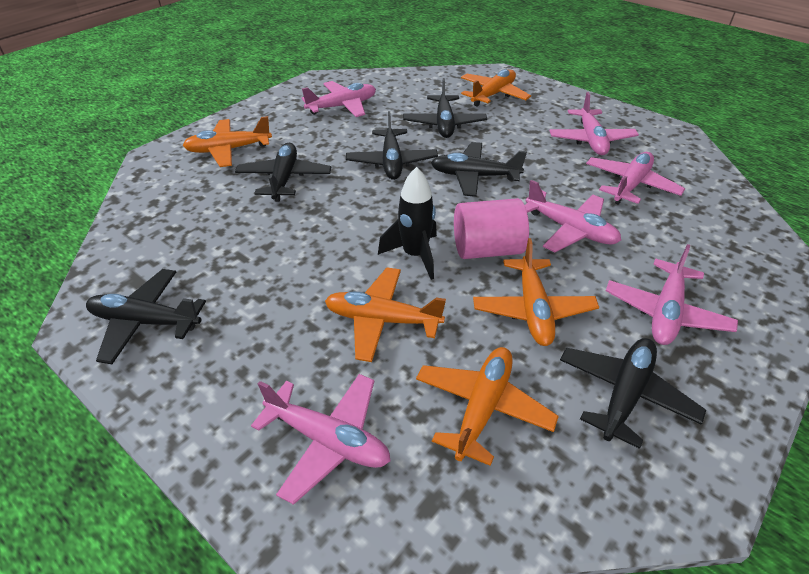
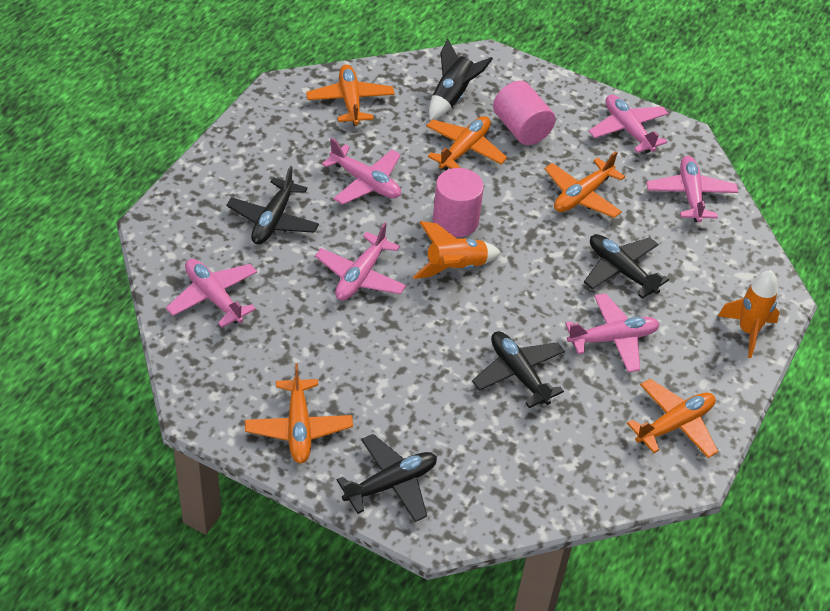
black plane: 6 -> 4
orange rocket: 0 -> 2
pink cylinder: 1 -> 2

